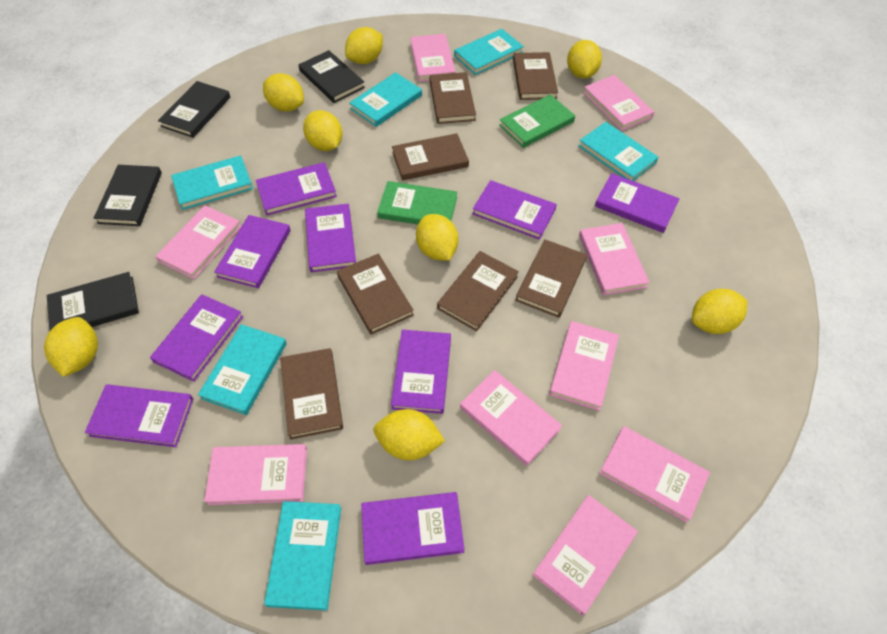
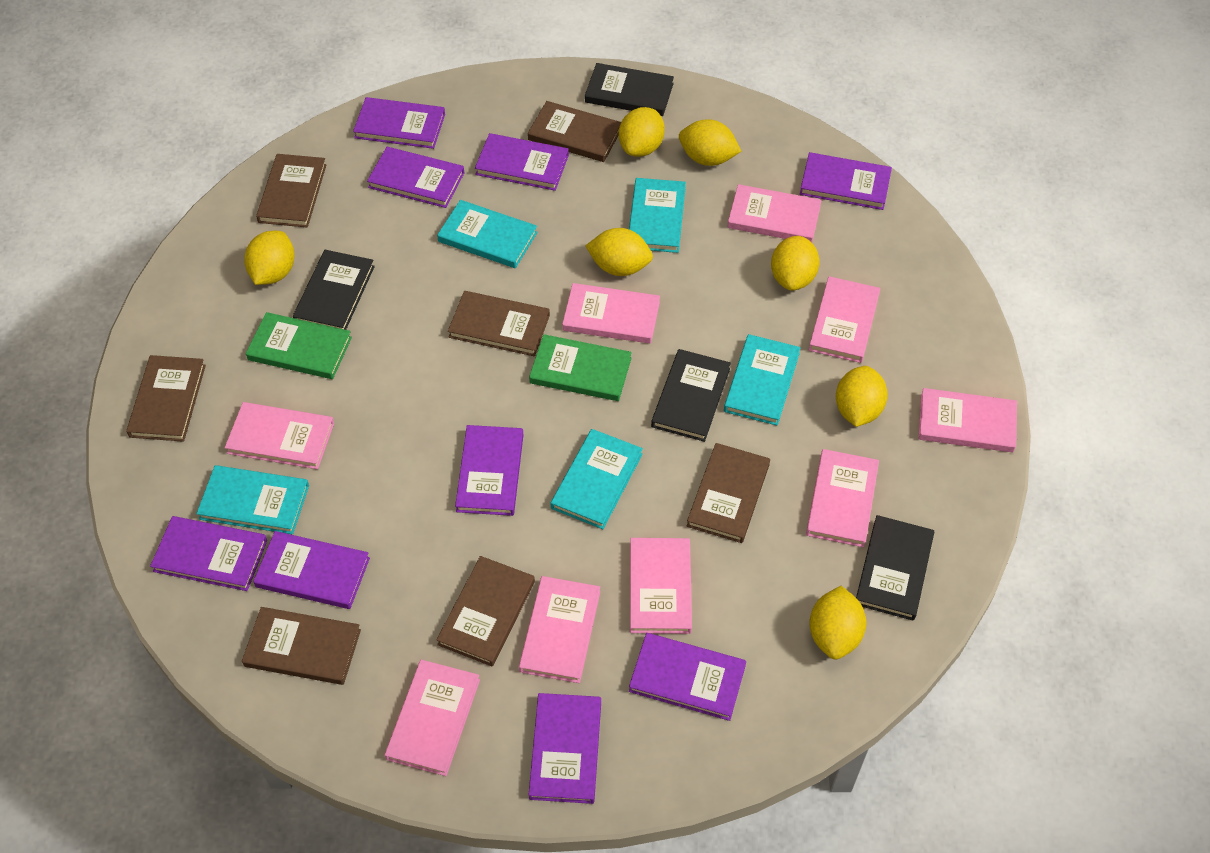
turquoise book: 6 -> 5
yellow lemon: 8 -> 7

